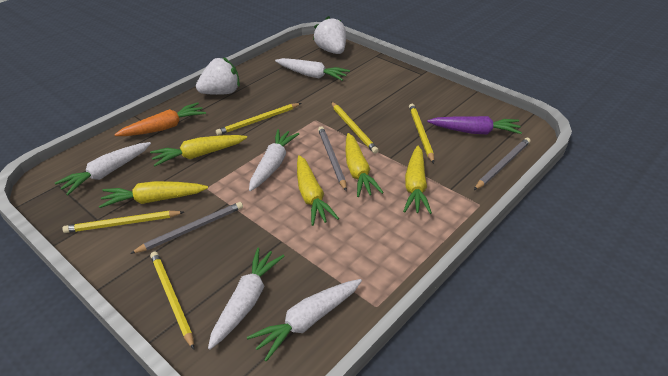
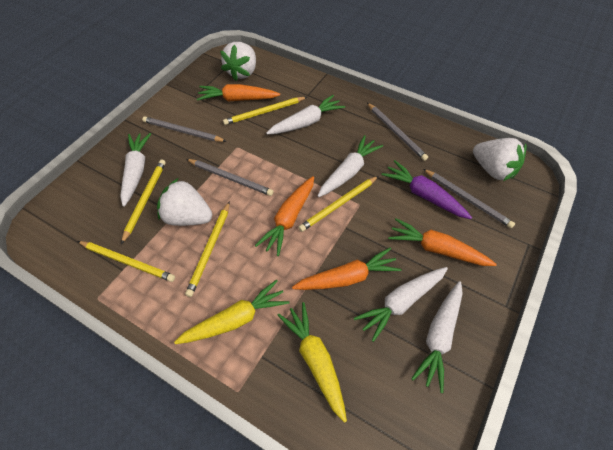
grey pencil: 3 -> 4
orange carrot: 1 -> 4
white strawberry: 2 -> 3
yellow carrot: 5 -> 2

